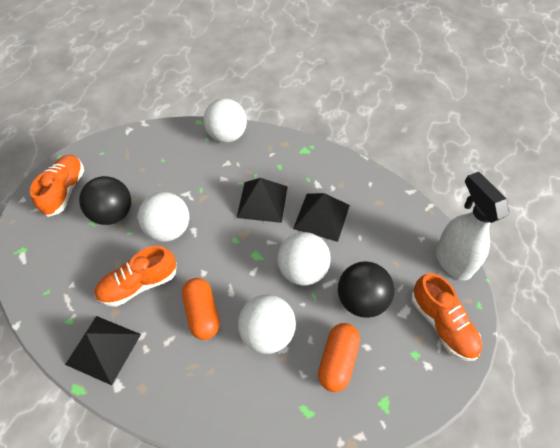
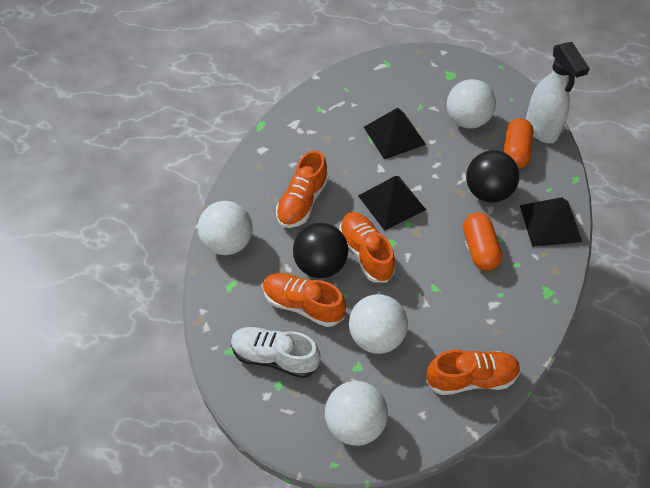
orange shoe: 3 -> 4
white shoe: 0 -> 1

